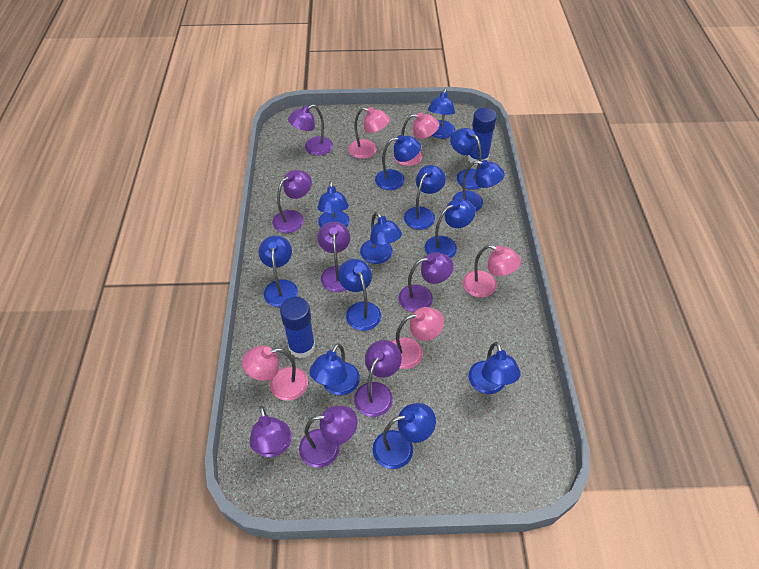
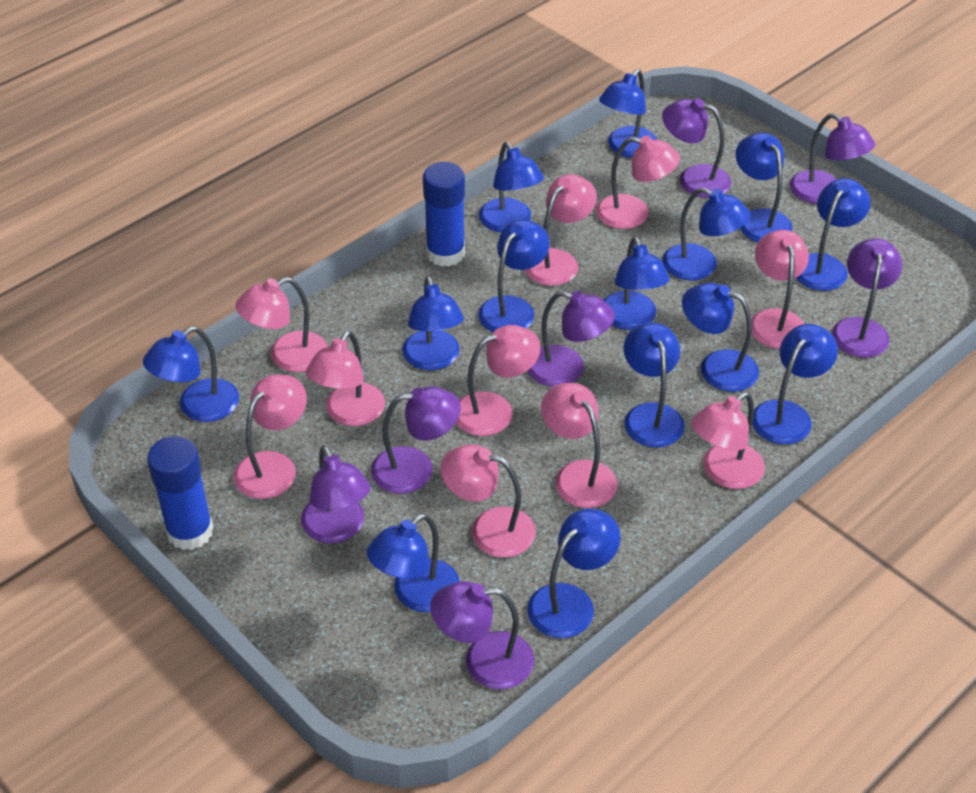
blue lamp: 13 -> 14
pink lamp: 5 -> 10

